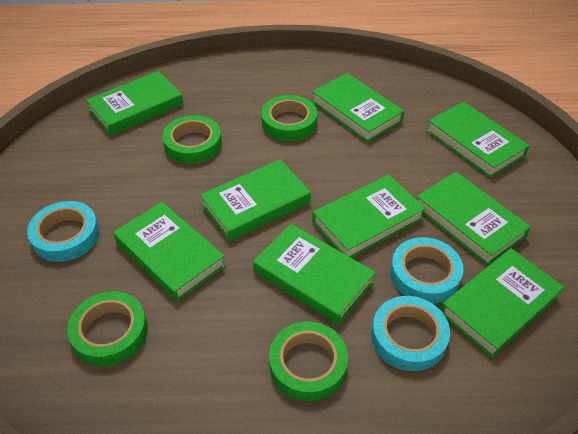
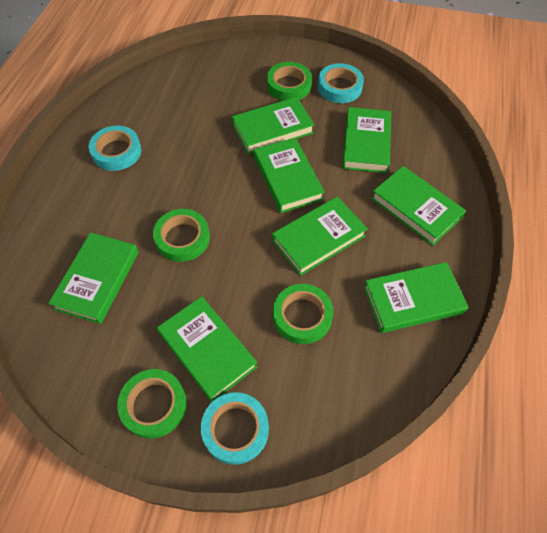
green book: 9 -> 8

